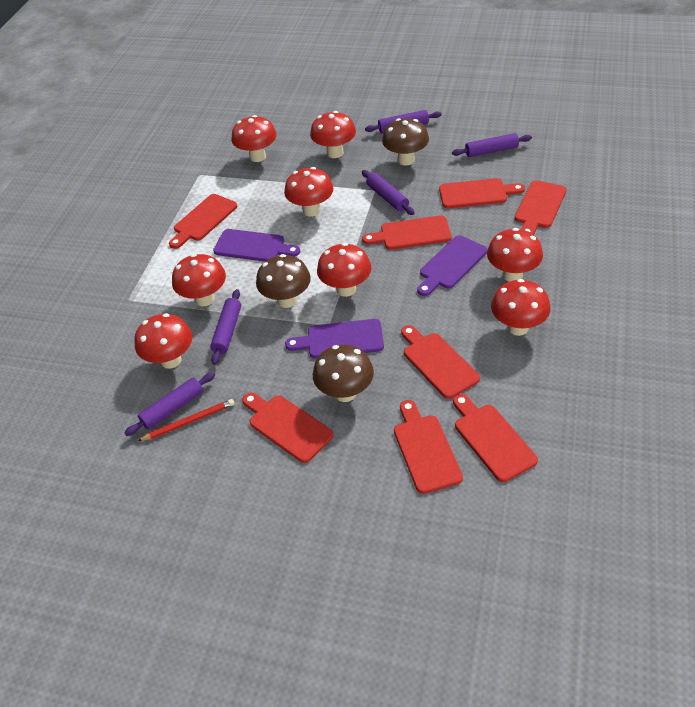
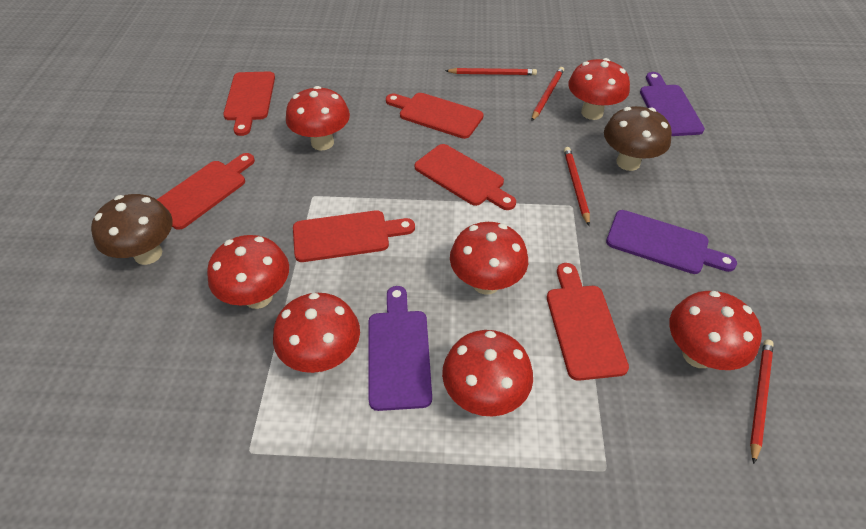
brown mushroom: 3 -> 2
purple rolling pin: 5 -> 0
red cutting board: 8 -> 6
red mushroom: 8 -> 7
red pencil: 1 -> 4

